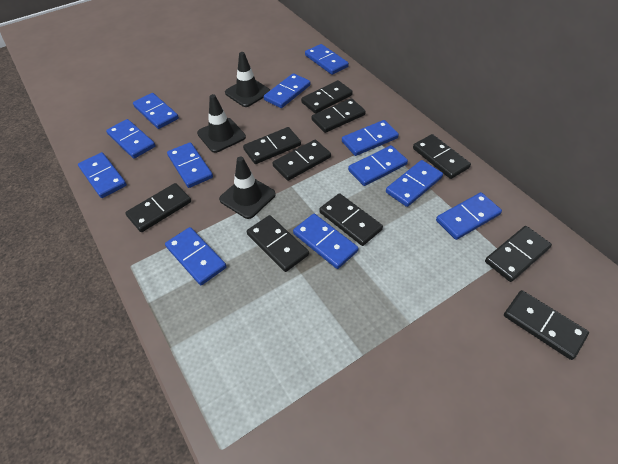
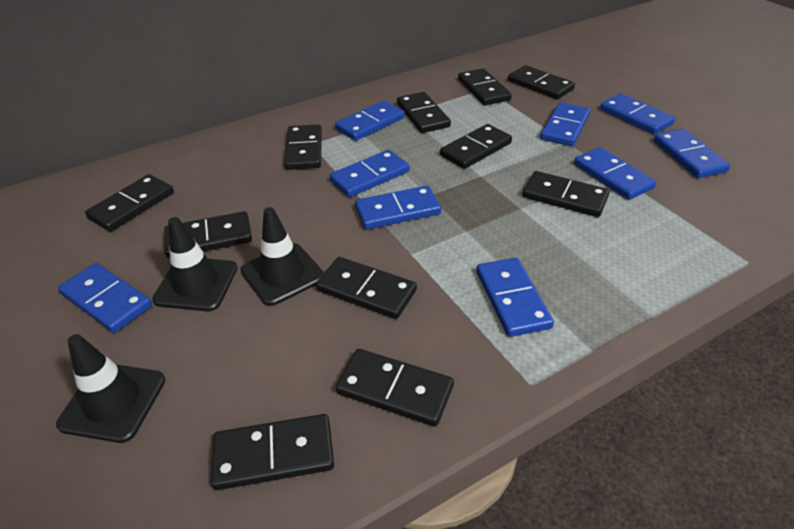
black domino: 10 -> 11
blue domino: 12 -> 9

